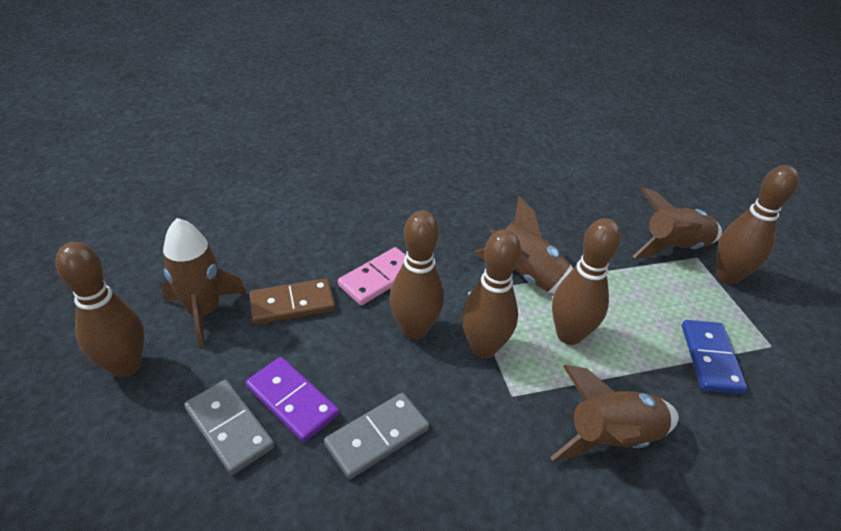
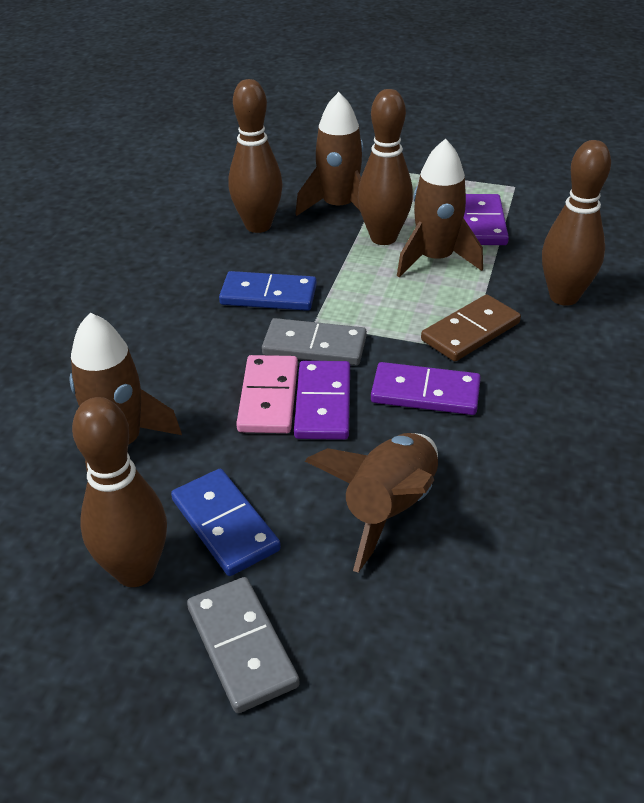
blue domino: 1 -> 2
brown bowling pin: 5 -> 4
purple domino: 1 -> 3

